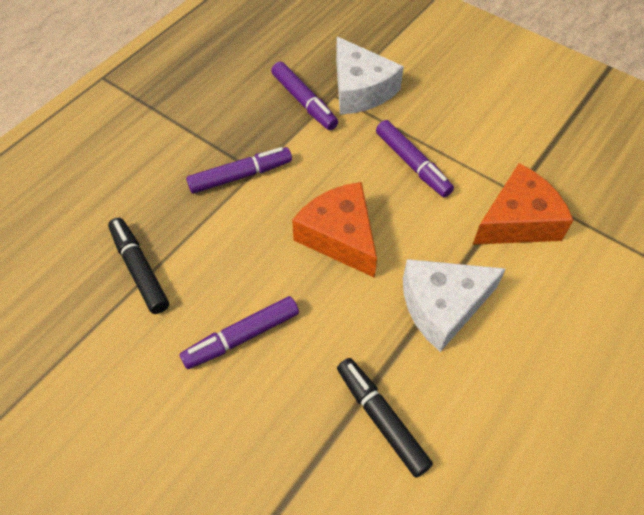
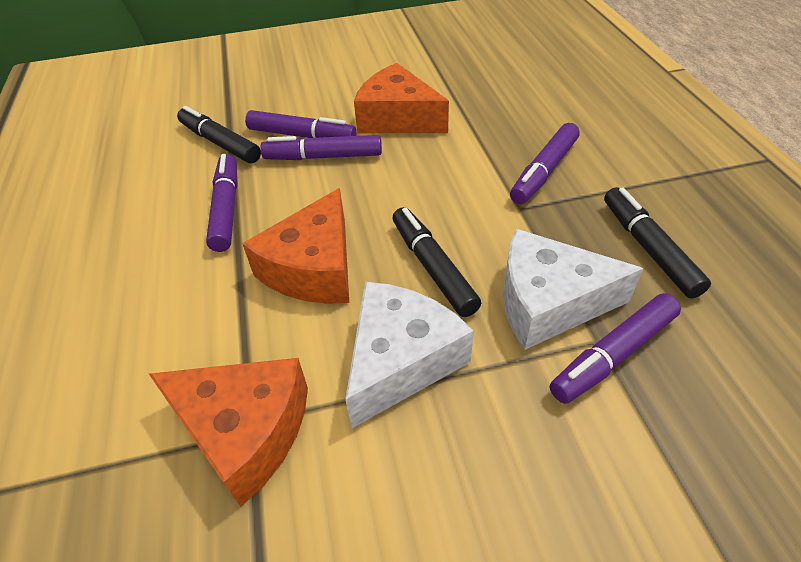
black marker: 2 -> 3
orange cheese: 2 -> 3
purple marker: 4 -> 5

